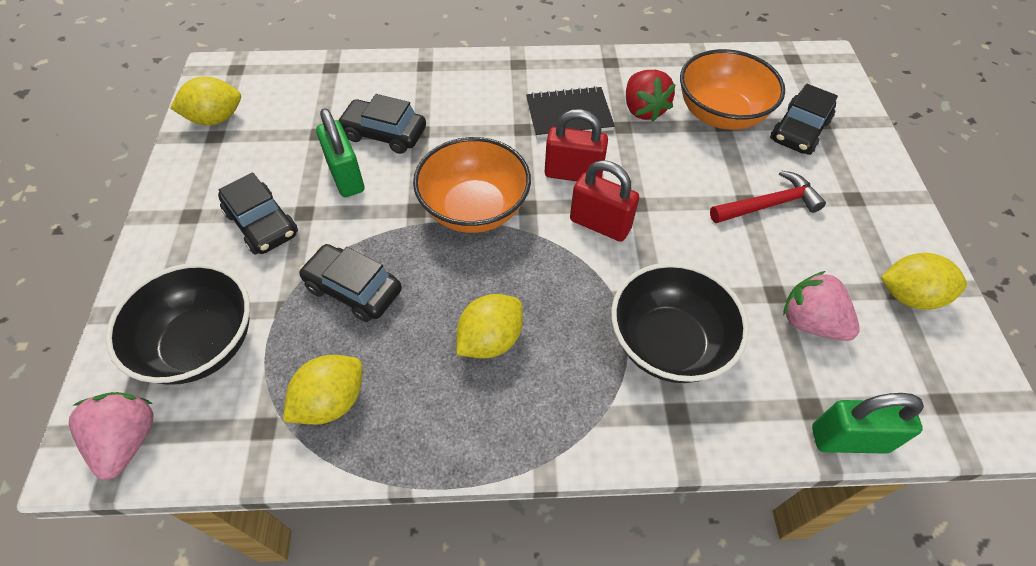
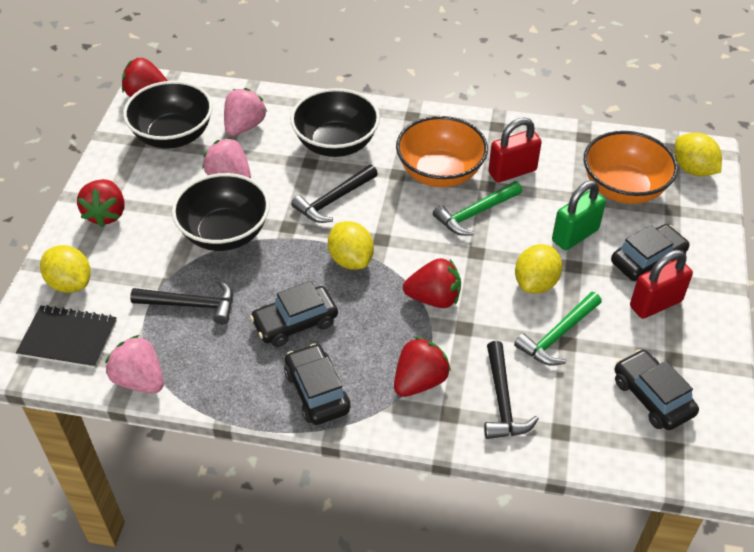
black bowl: 2 -> 3
black hammer: 0 -> 3
green hammer: 0 -> 2
green padlock: 2 -> 1
pink strawberry: 2 -> 3
red hammer: 1 -> 0
red strawberry: 1 -> 4

